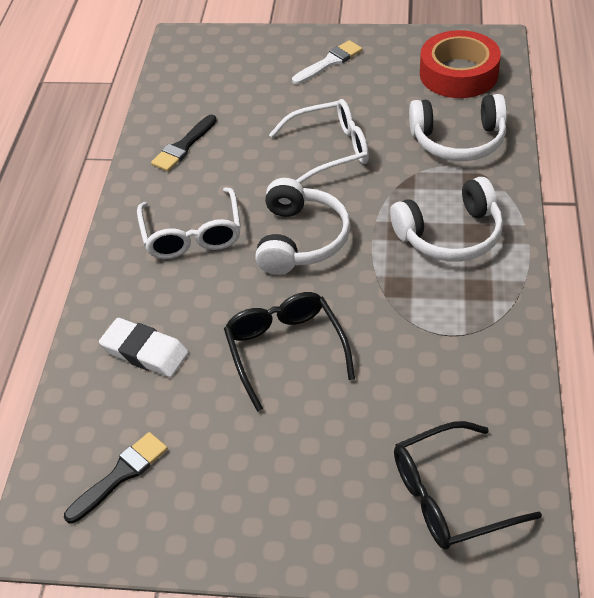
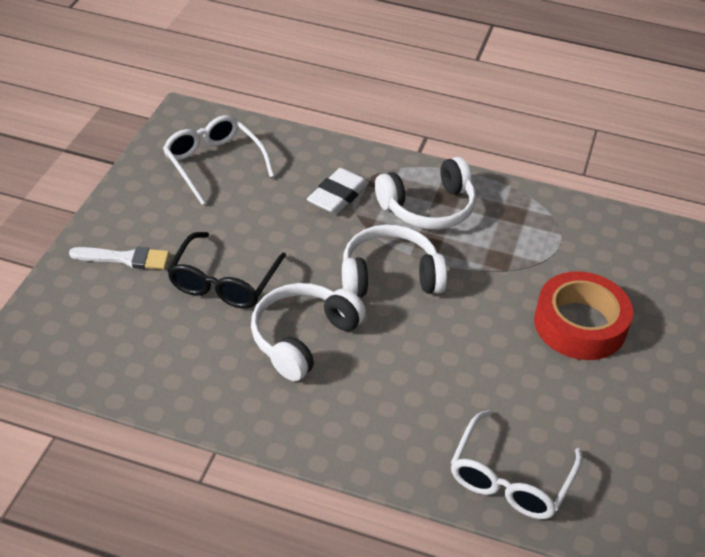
black brush: 2 -> 0
black glasses: 2 -> 1

